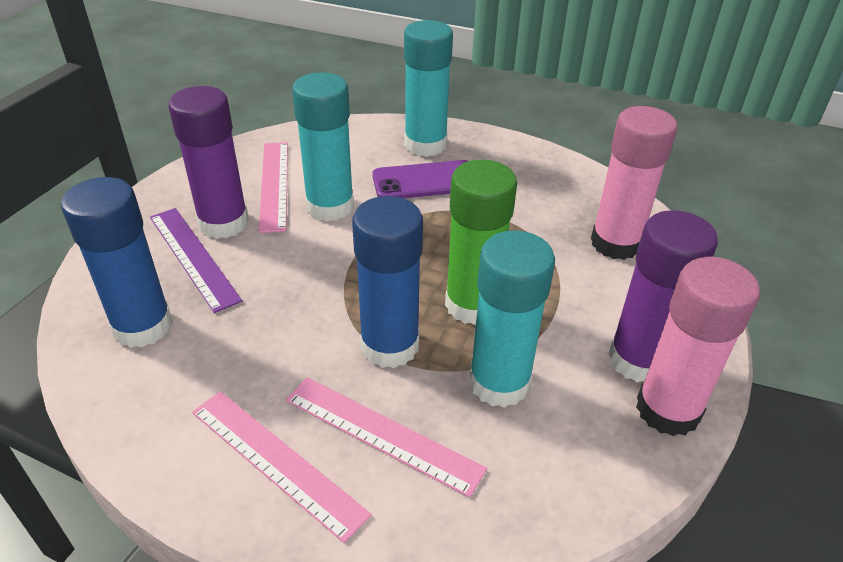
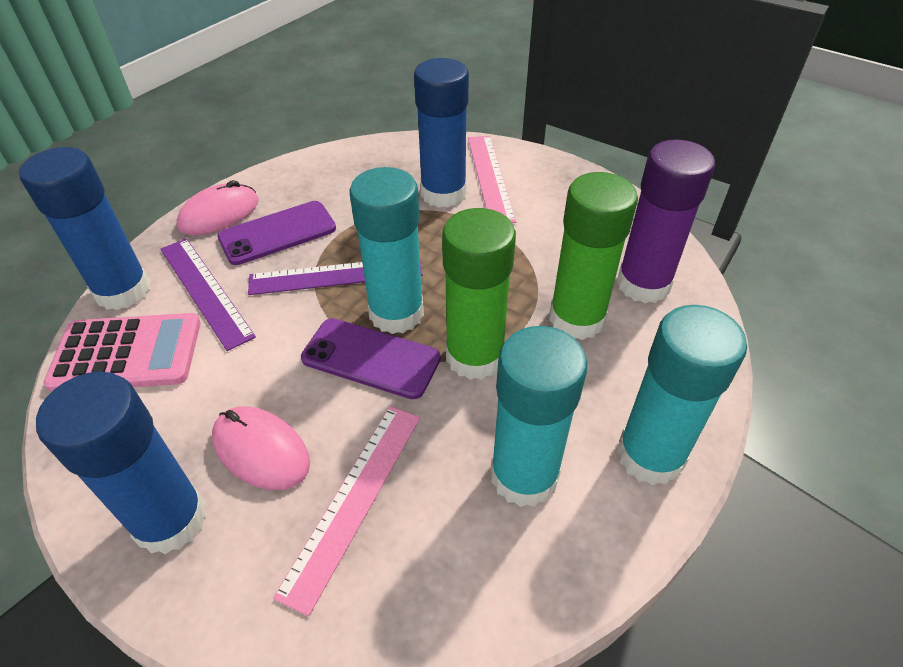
blue glue stick: 2 -> 3
green glue stick: 1 -> 2
pink calculator: 0 -> 1
pink glue stick: 2 -> 0
pink mouse: 0 -> 2
pink ruler: 3 -> 2
purple glue stick: 2 -> 1
purple phone: 1 -> 2
purple ruler: 1 -> 2

